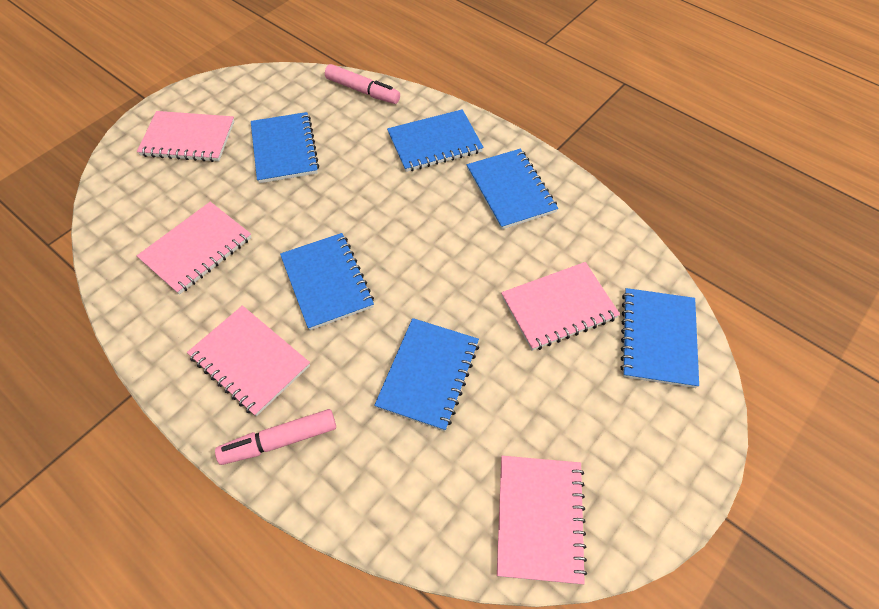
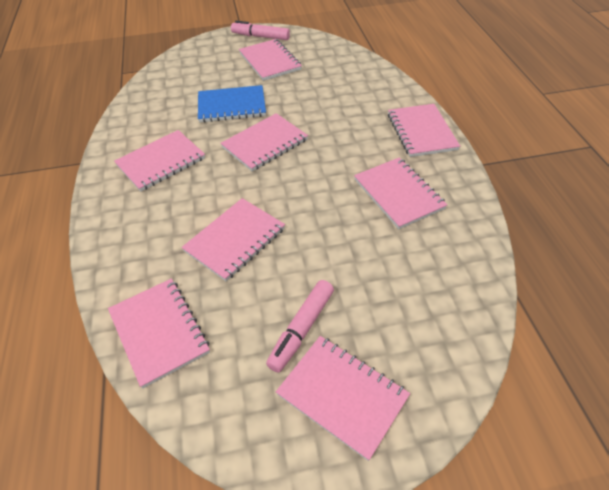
blue notebook: 6 -> 1
pink notebook: 5 -> 8

